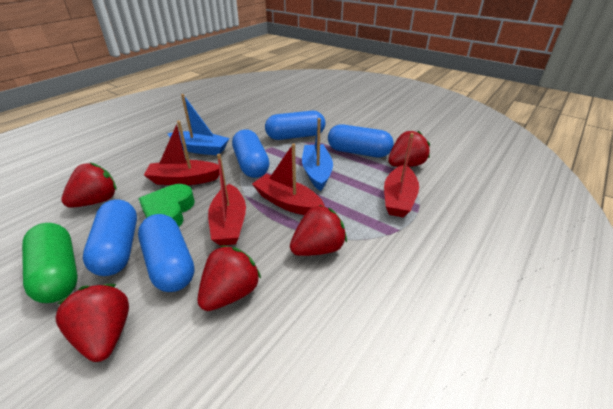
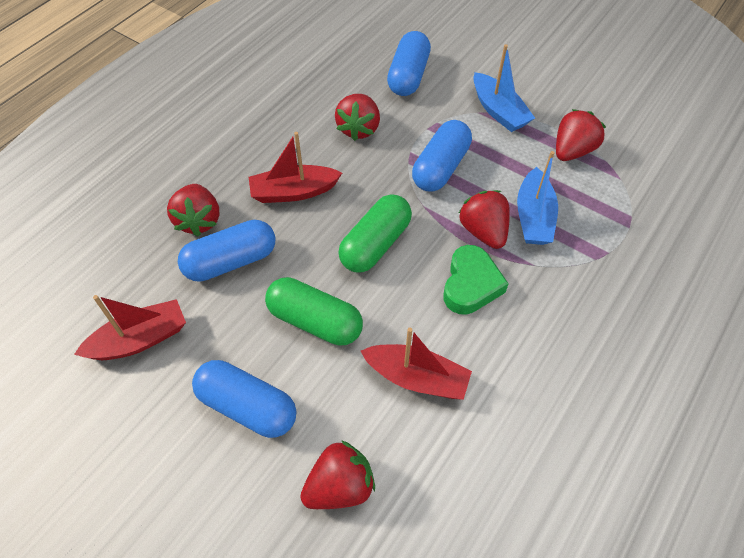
blue capsule: 5 -> 4
green capsule: 1 -> 2
red boat: 4 -> 3

